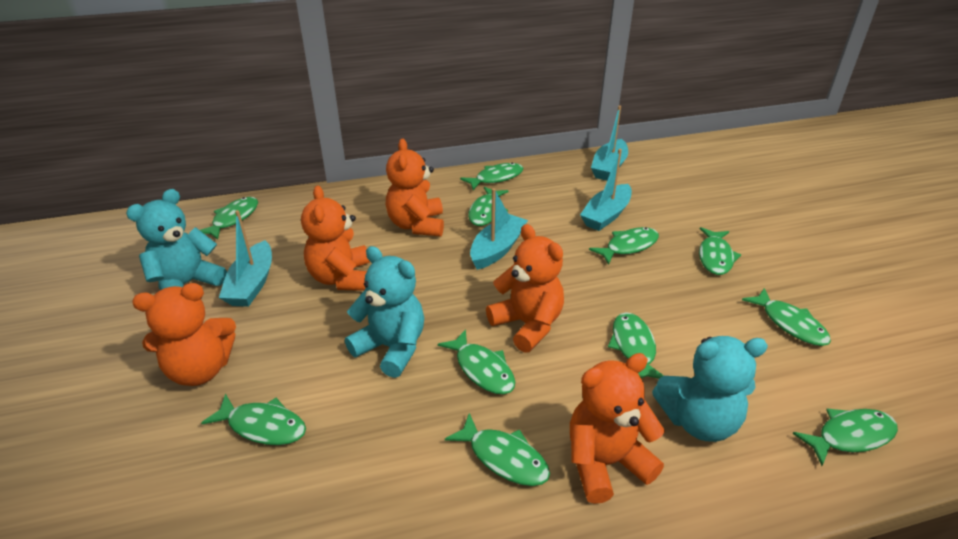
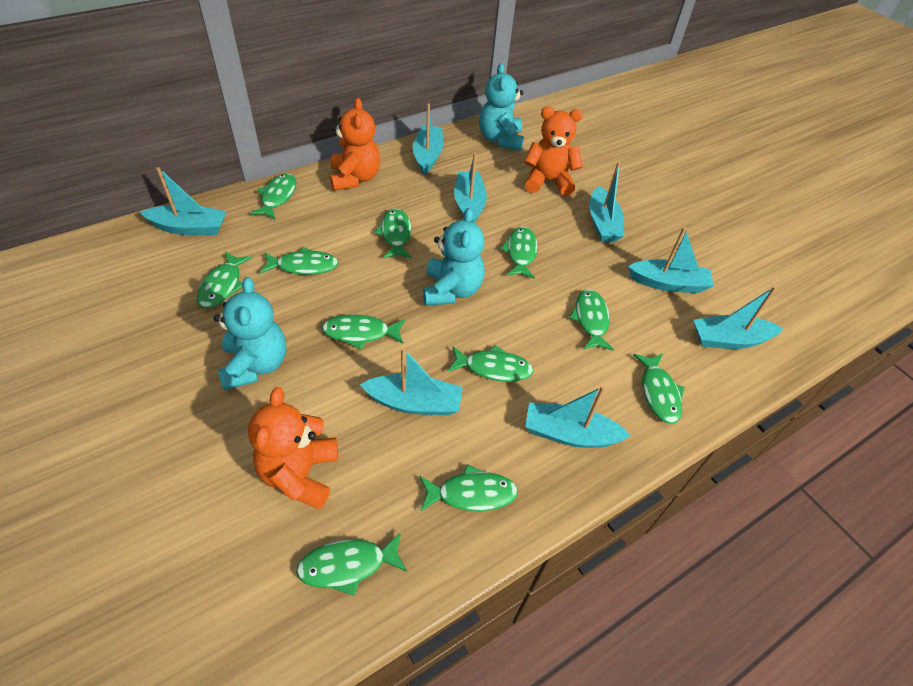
orange teddy bear: 5 -> 3
turquoise boat: 4 -> 8

